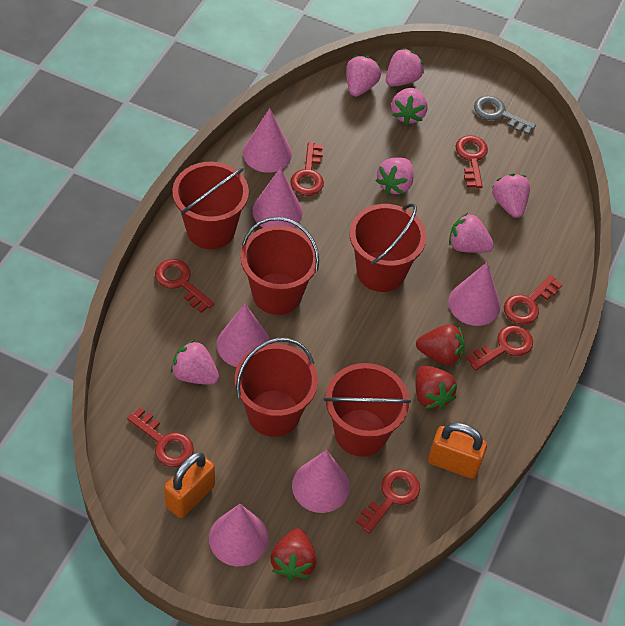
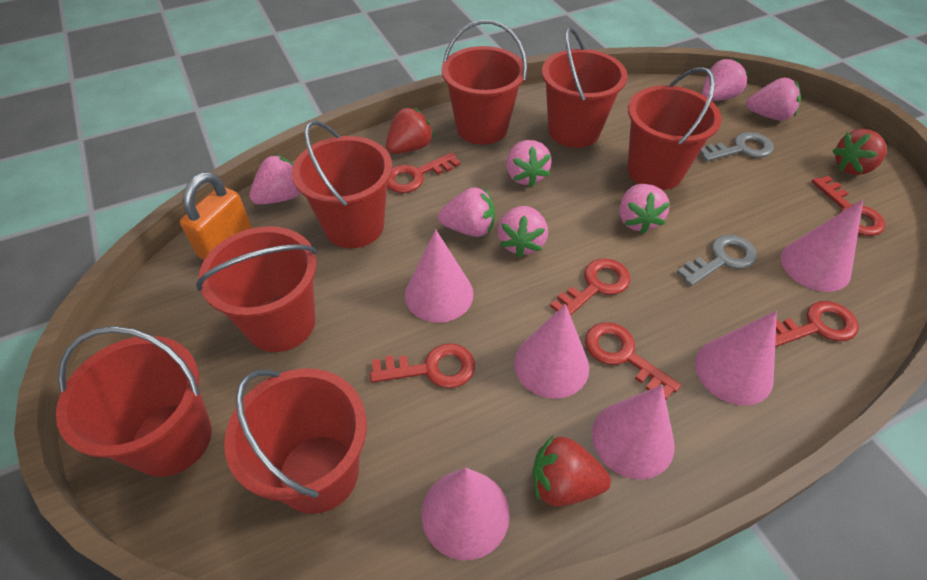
grey key: 1 -> 2
orange padlock: 2 -> 1
red bucket: 5 -> 7
red key: 7 -> 6

